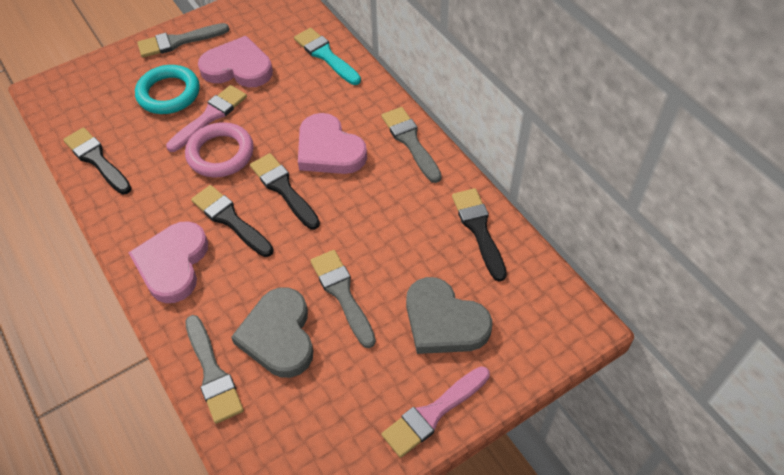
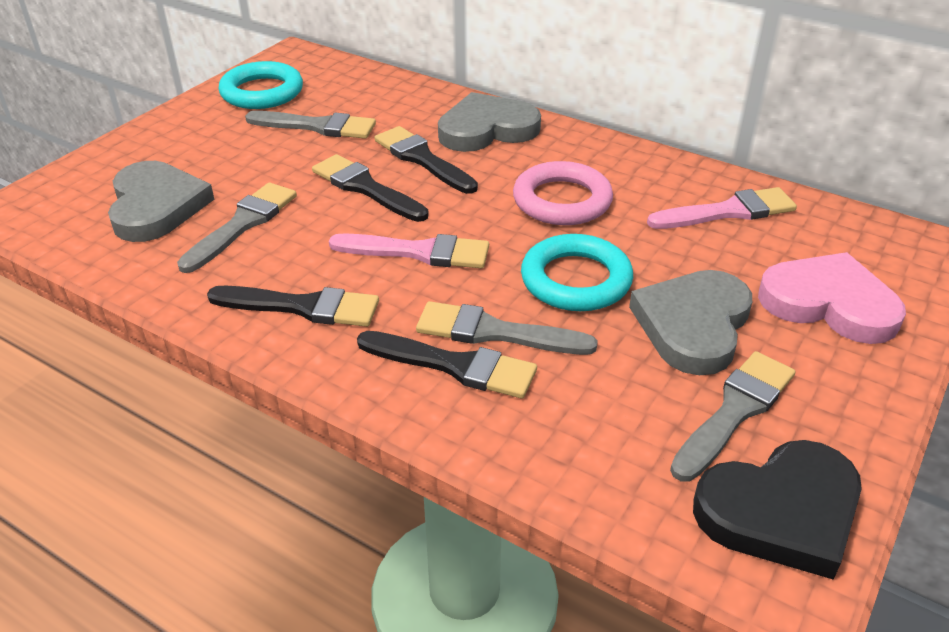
black heart: 0 -> 1
grey heart: 2 -> 3
pink heart: 3 -> 1
turquoise brush: 1 -> 0
turquoise ring: 1 -> 2

